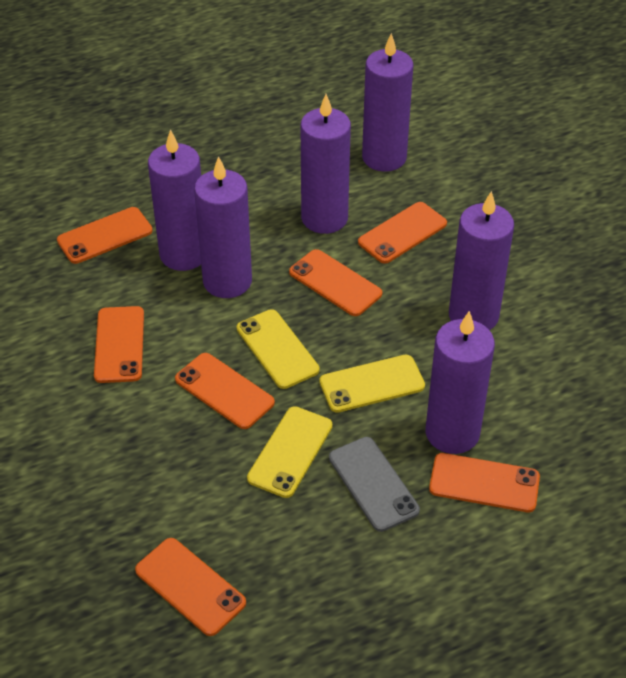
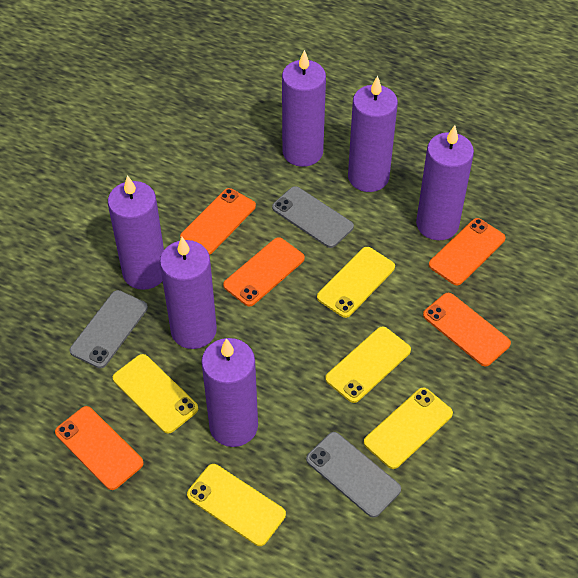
grey phone: 1 -> 3
orange phone: 7 -> 5
yellow phone: 3 -> 5

